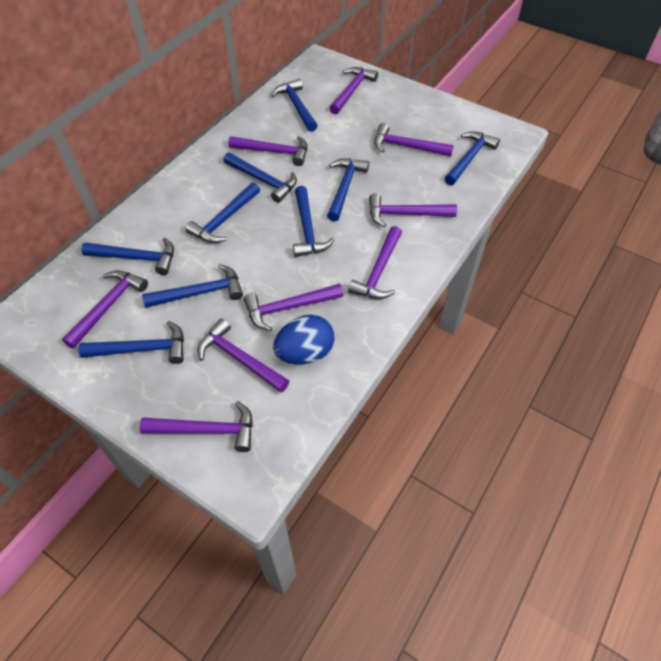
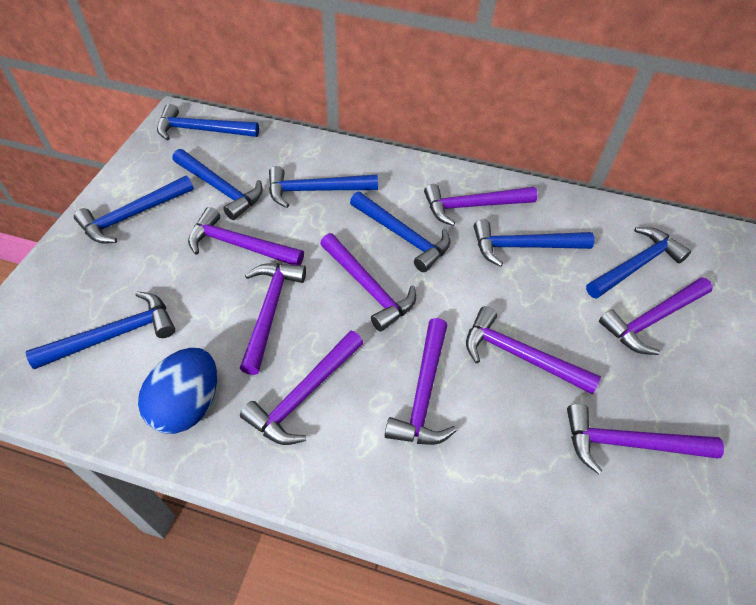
blue hammer: 9 -> 8

